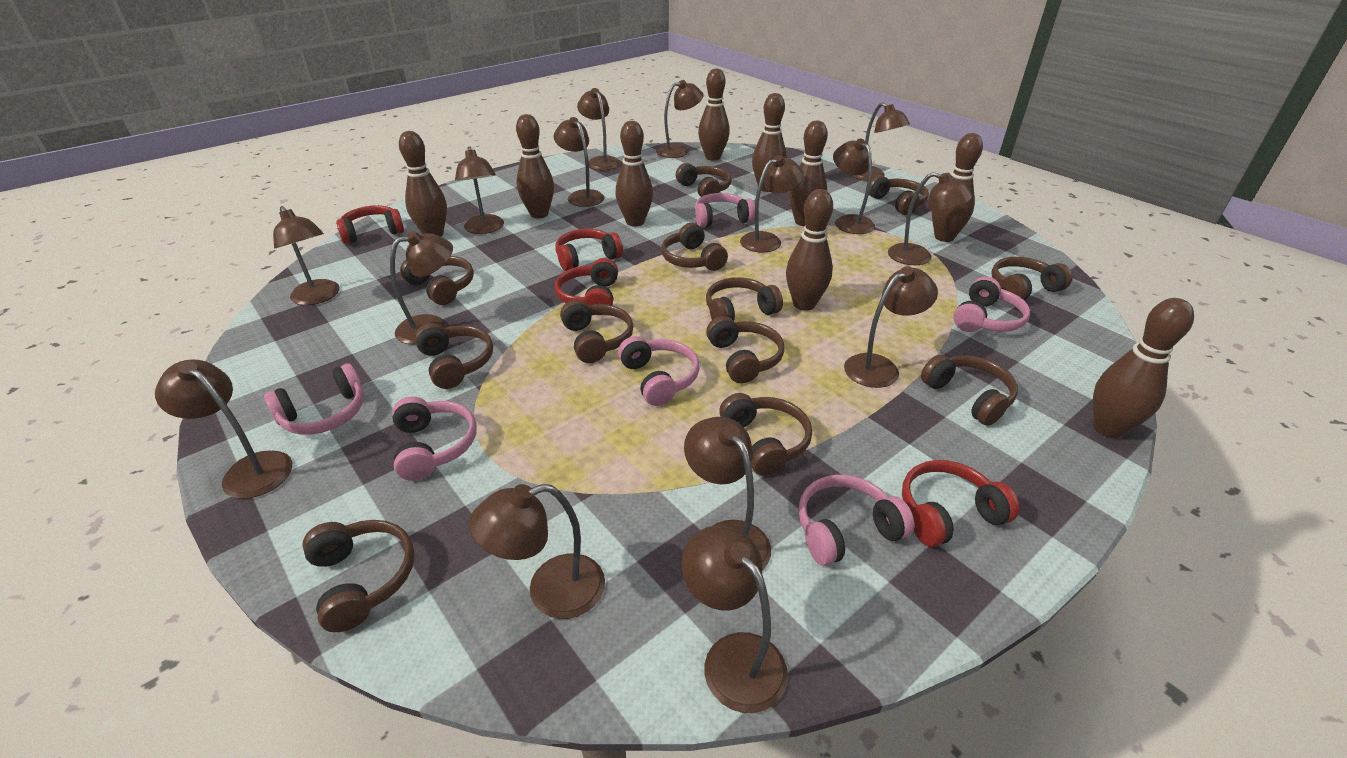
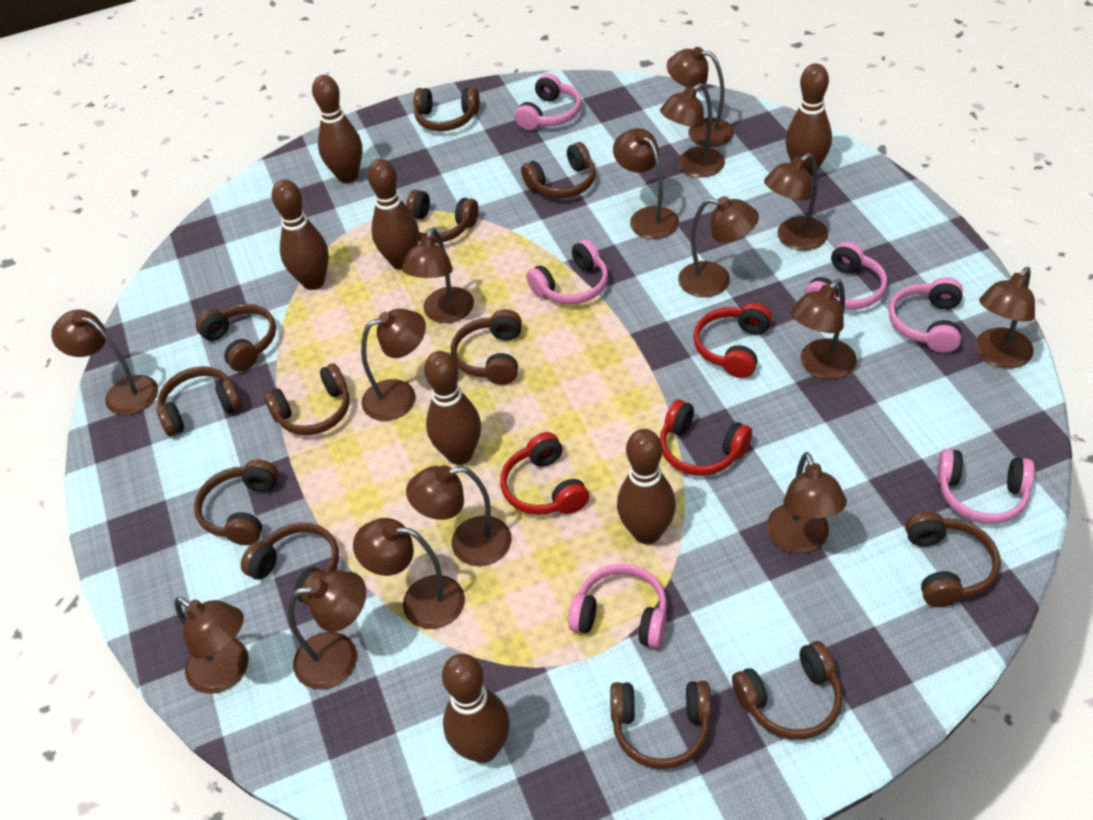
brown bowling pin: 9 -> 7
red headphones: 4 -> 3

